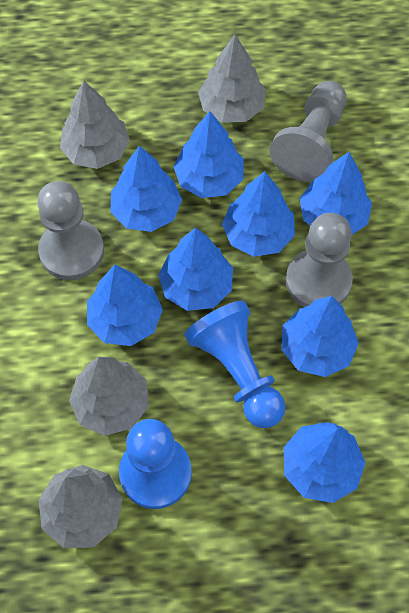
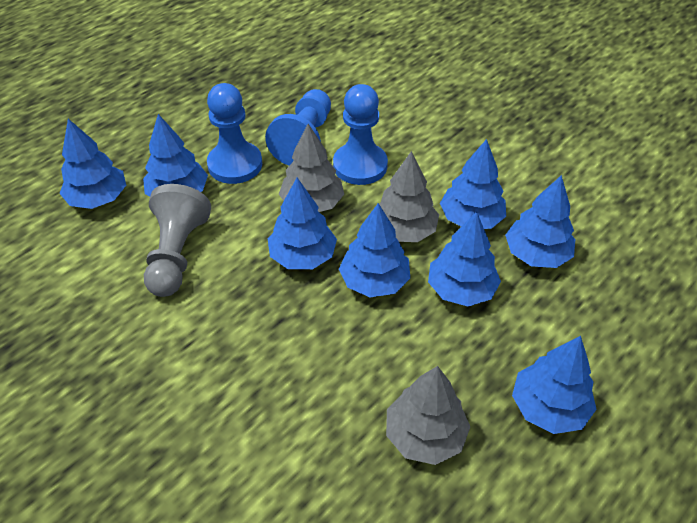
blue pawn: 2 -> 3
grey pawn: 3 -> 1
grey tree: 4 -> 3

